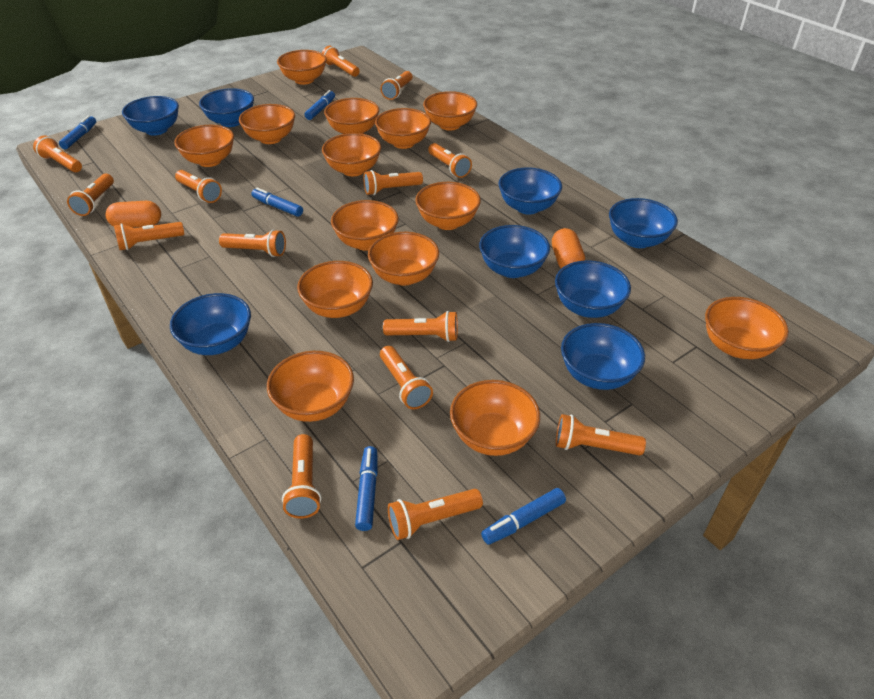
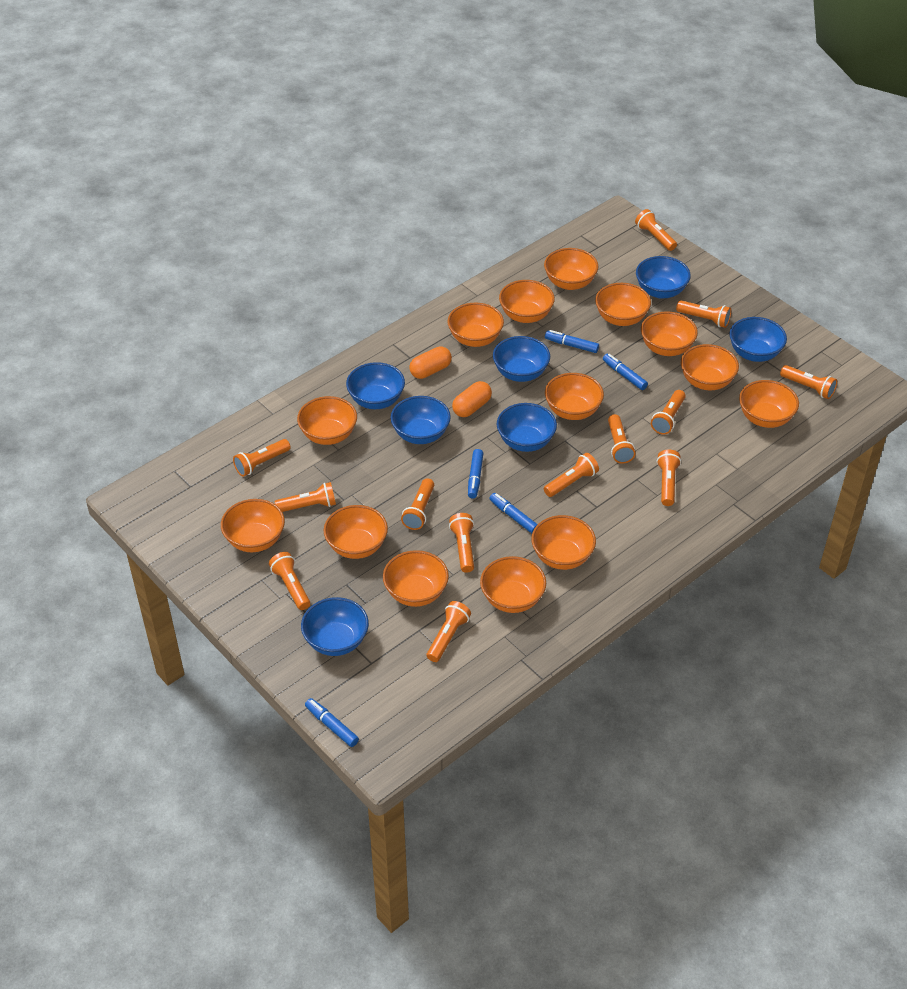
blue bowl: 8 -> 7
orange flashlight: 14 -> 13

